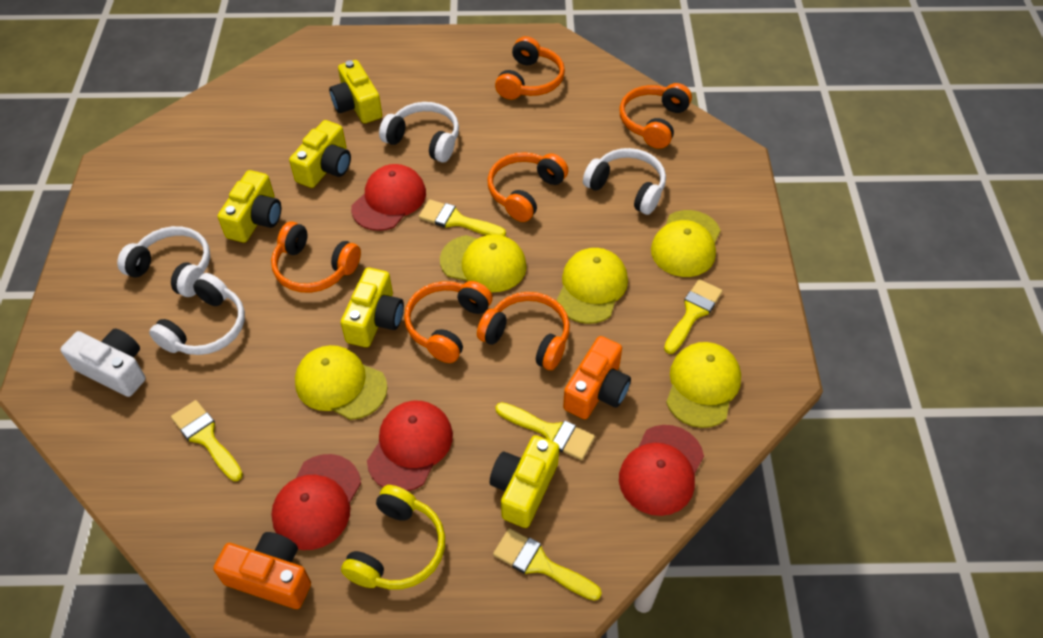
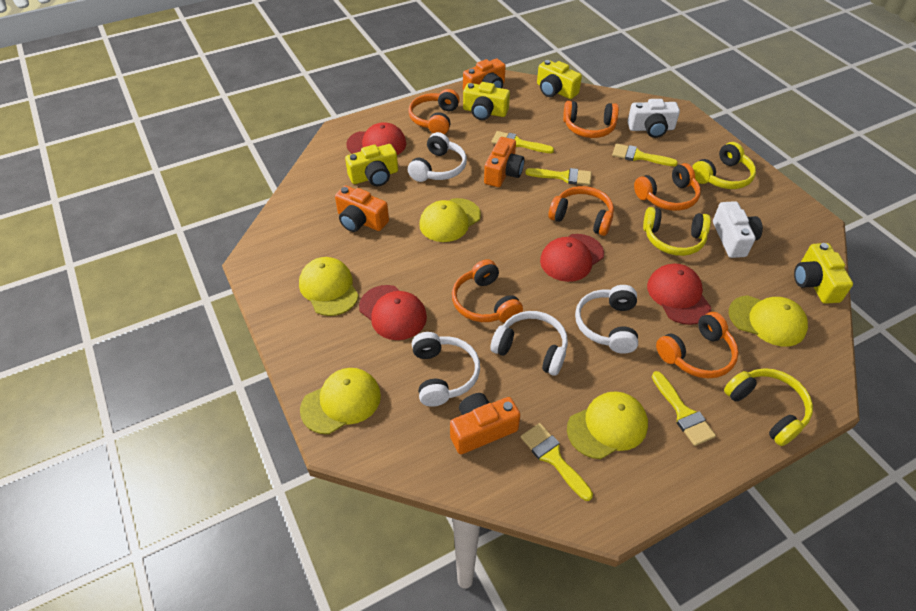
orange camera: 2 -> 4
white camera: 1 -> 2
yellow camera: 5 -> 4
yellow headphones: 1 -> 3

